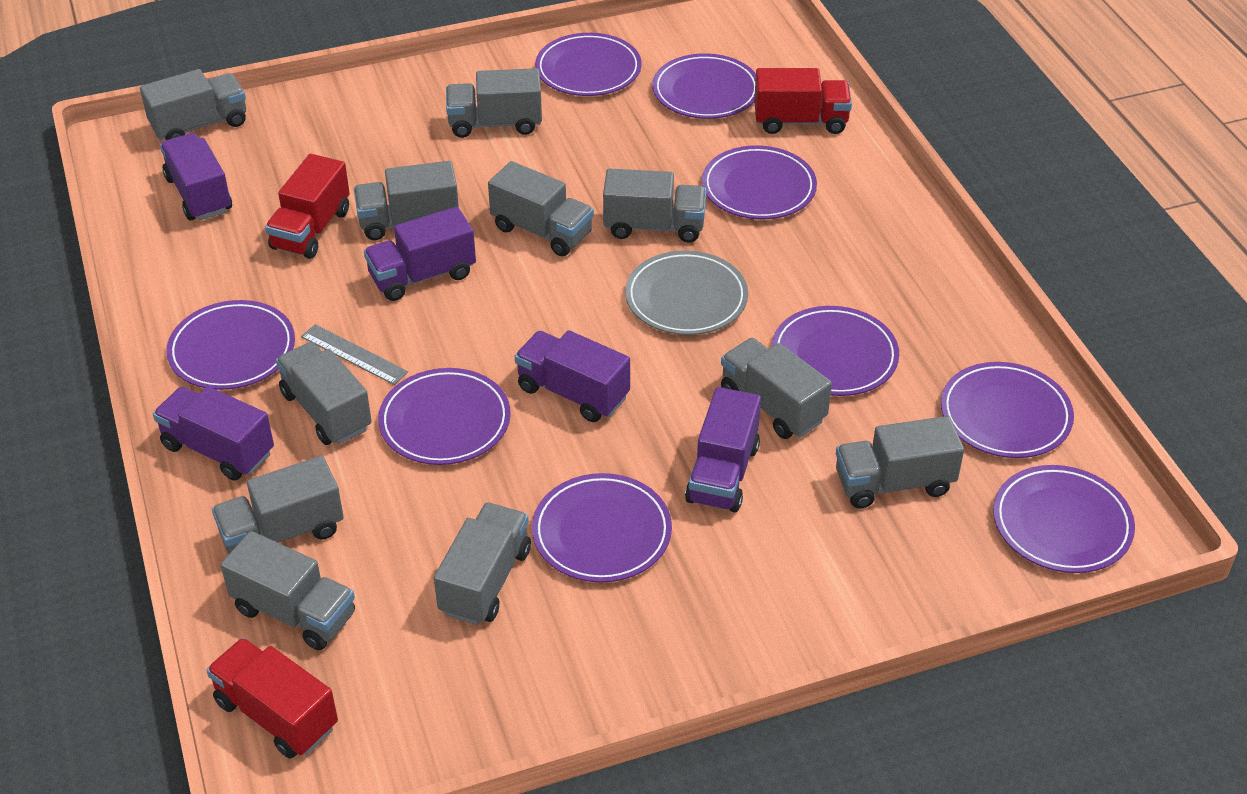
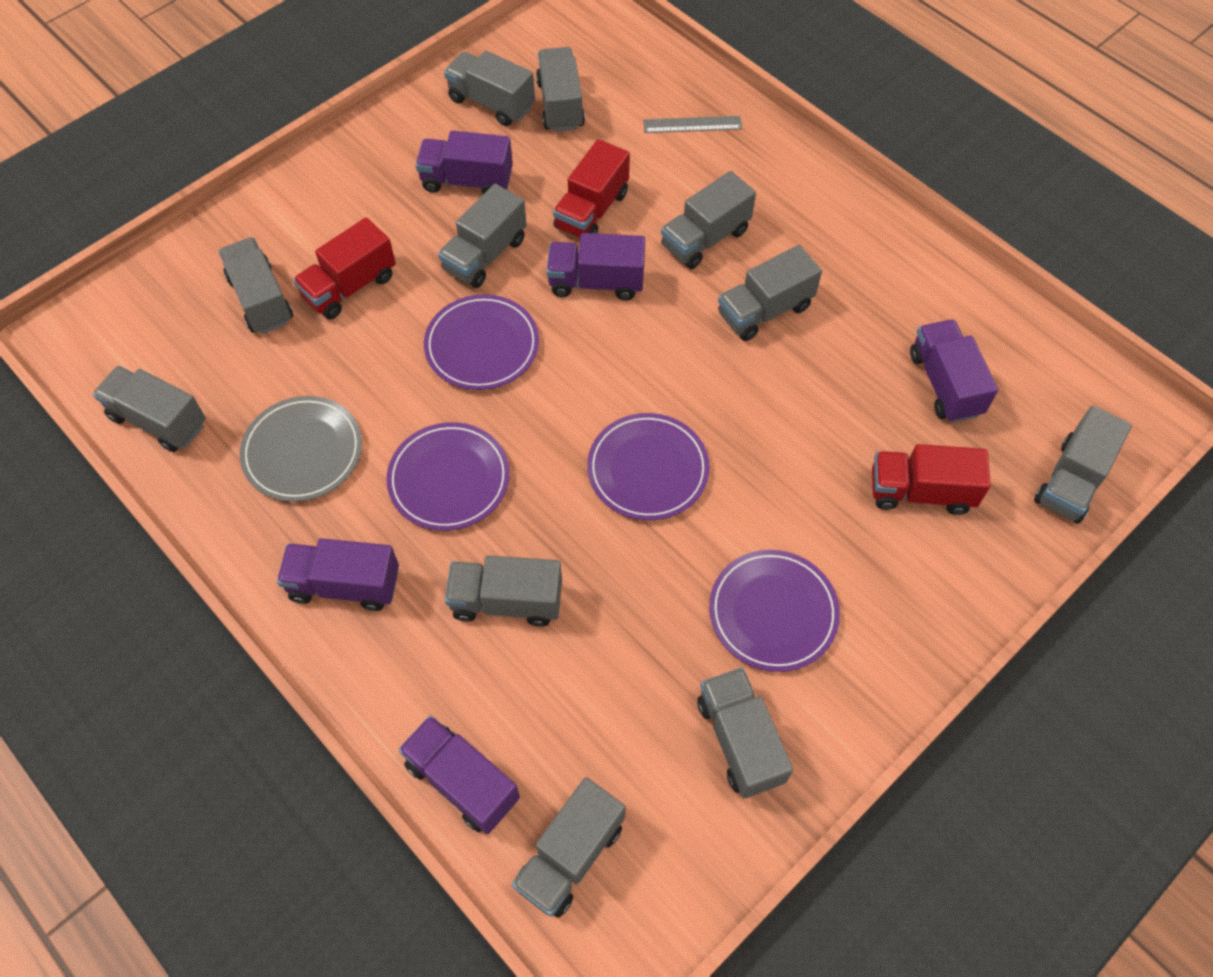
purple plate: 9 -> 4

